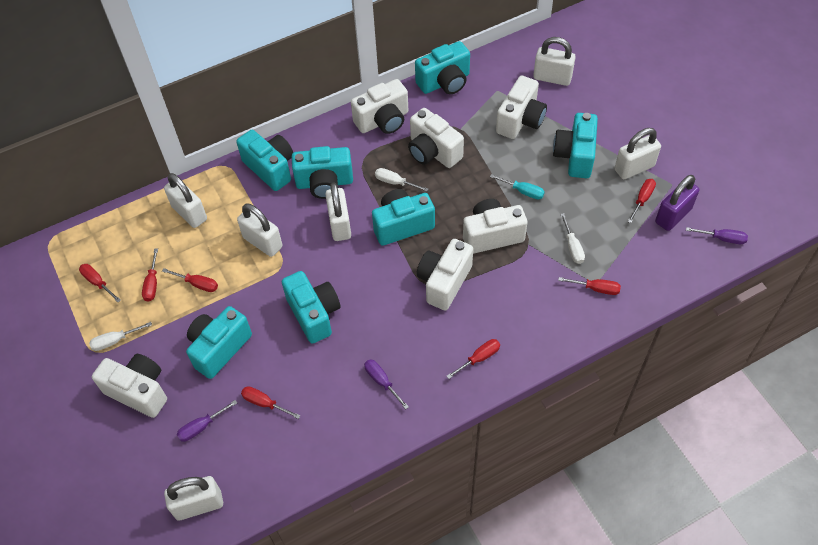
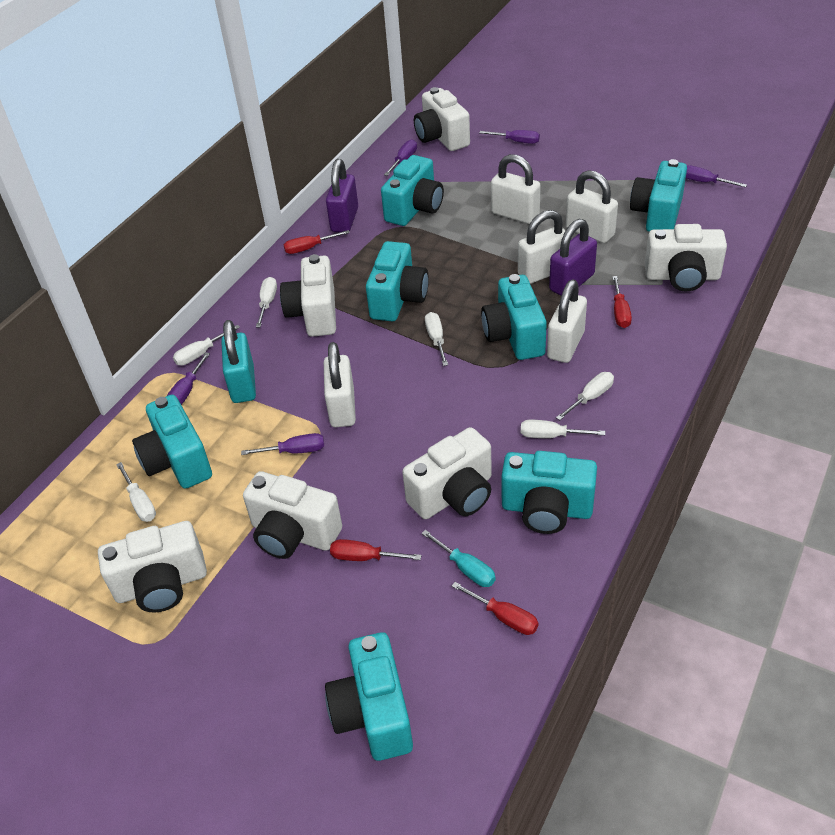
purple padlock: 1 -> 2
purple screwdriver: 3 -> 5
red screwdriver: 7 -> 4
turquoise padlock: 0 -> 1
white padlock: 6 -> 5
white screwdriver: 3 -> 6

